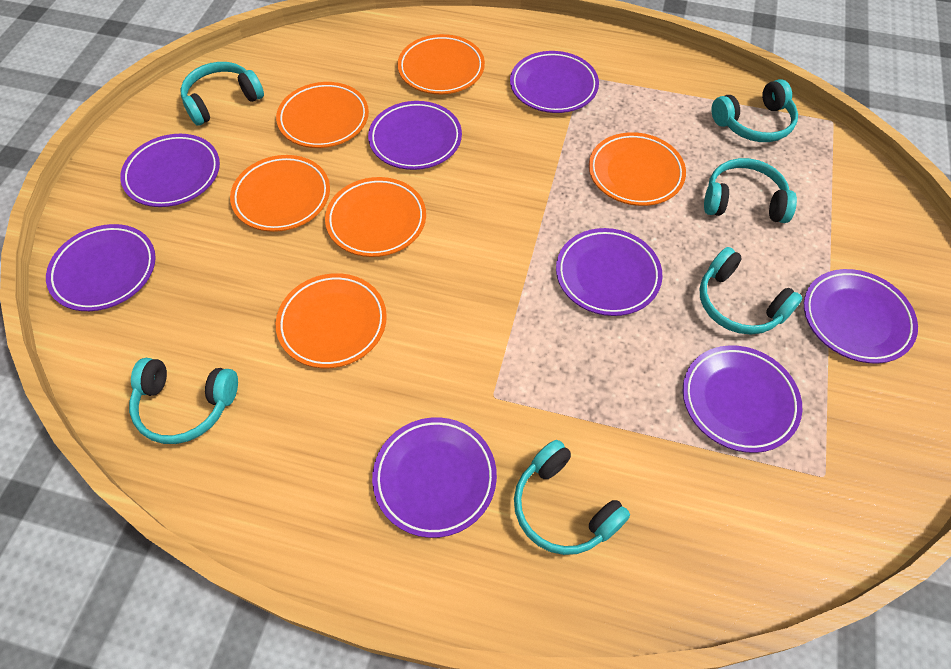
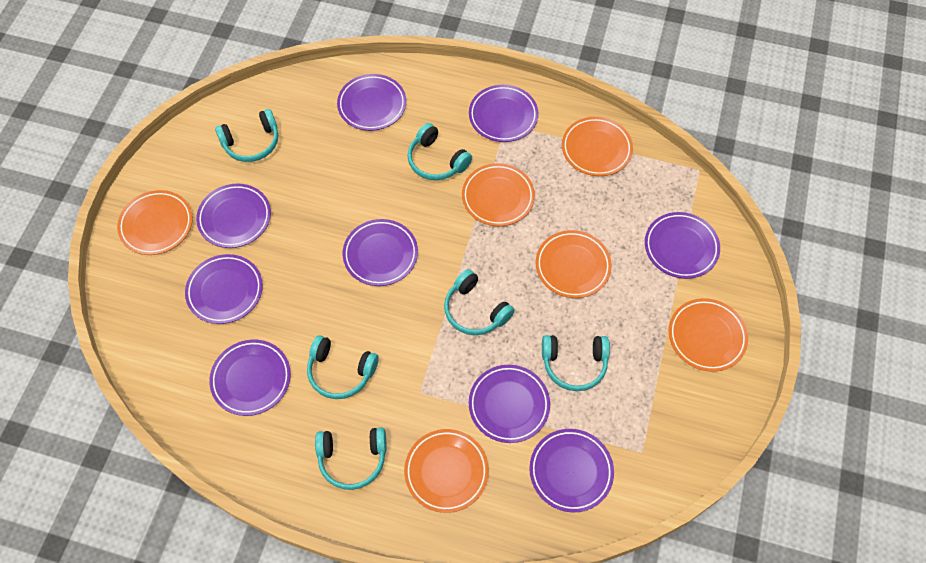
purple plate: 8 -> 9

